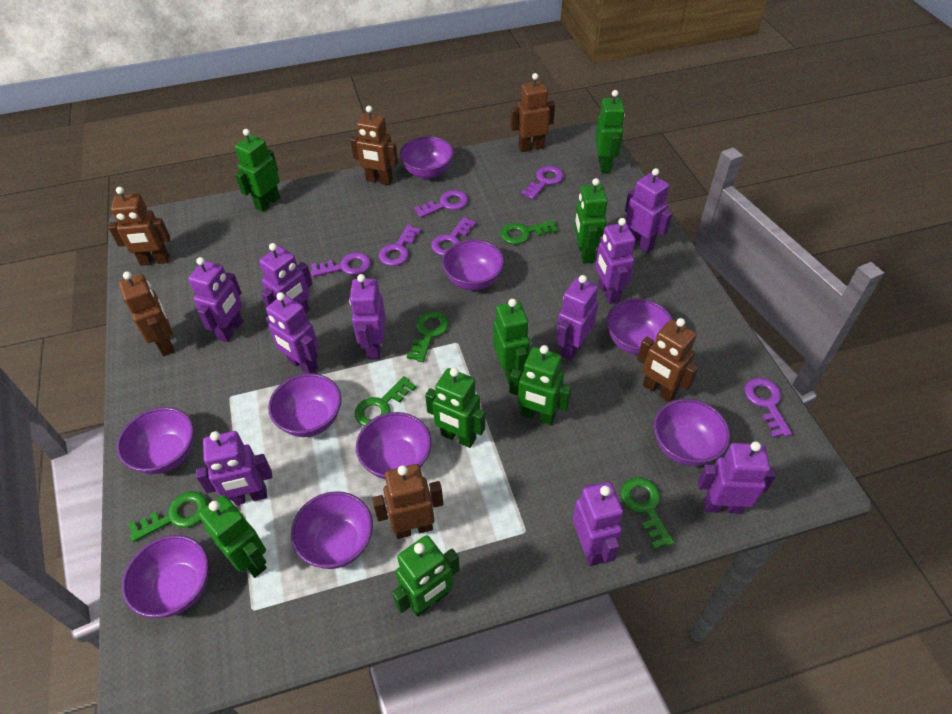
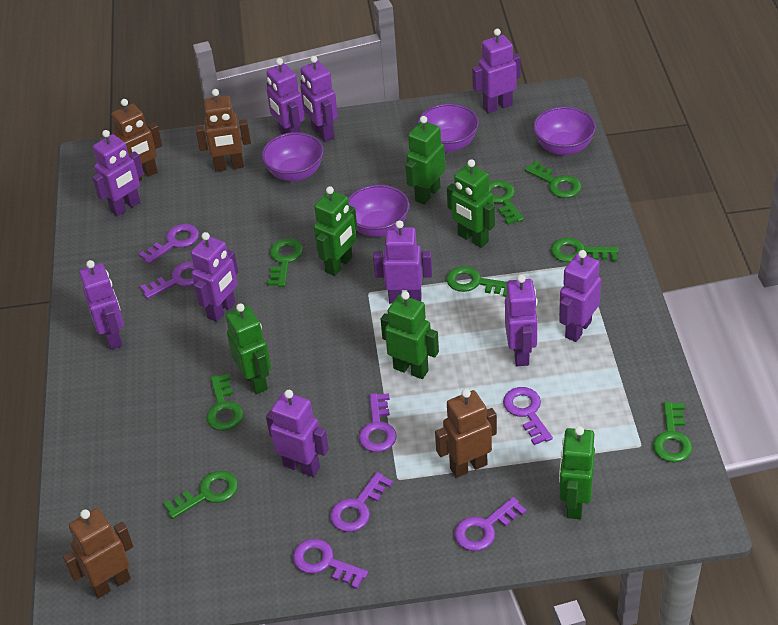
brown robot: 6 -> 4
green key: 5 -> 8
green robot: 8 -> 6
purple bowl: 9 -> 4
purple key: 6 -> 7

